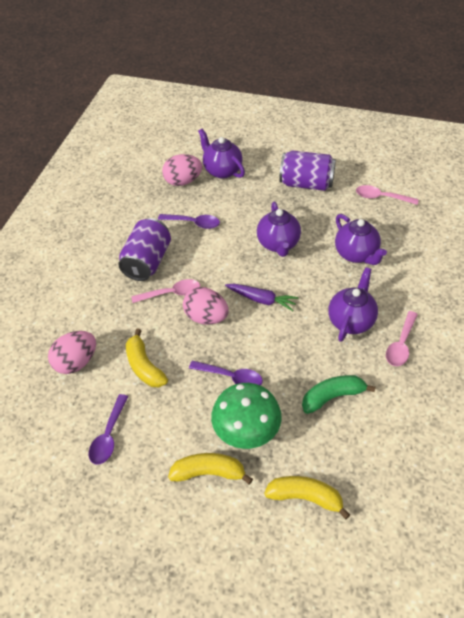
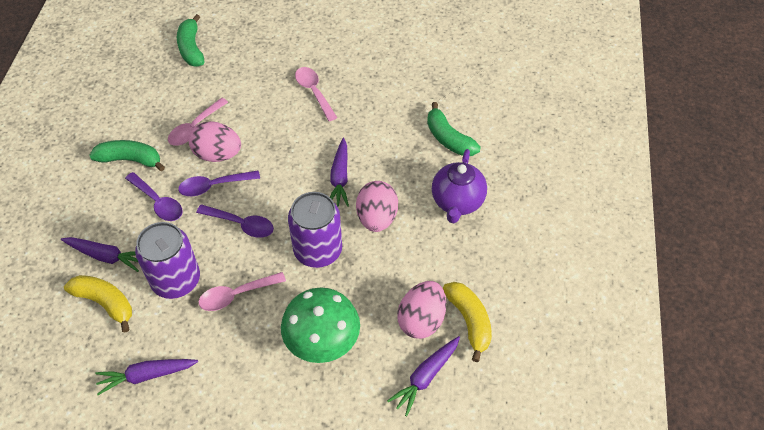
green banana: 1 -> 3
purple carrot: 1 -> 4
purple teapot: 4 -> 1
yellow banana: 3 -> 2

